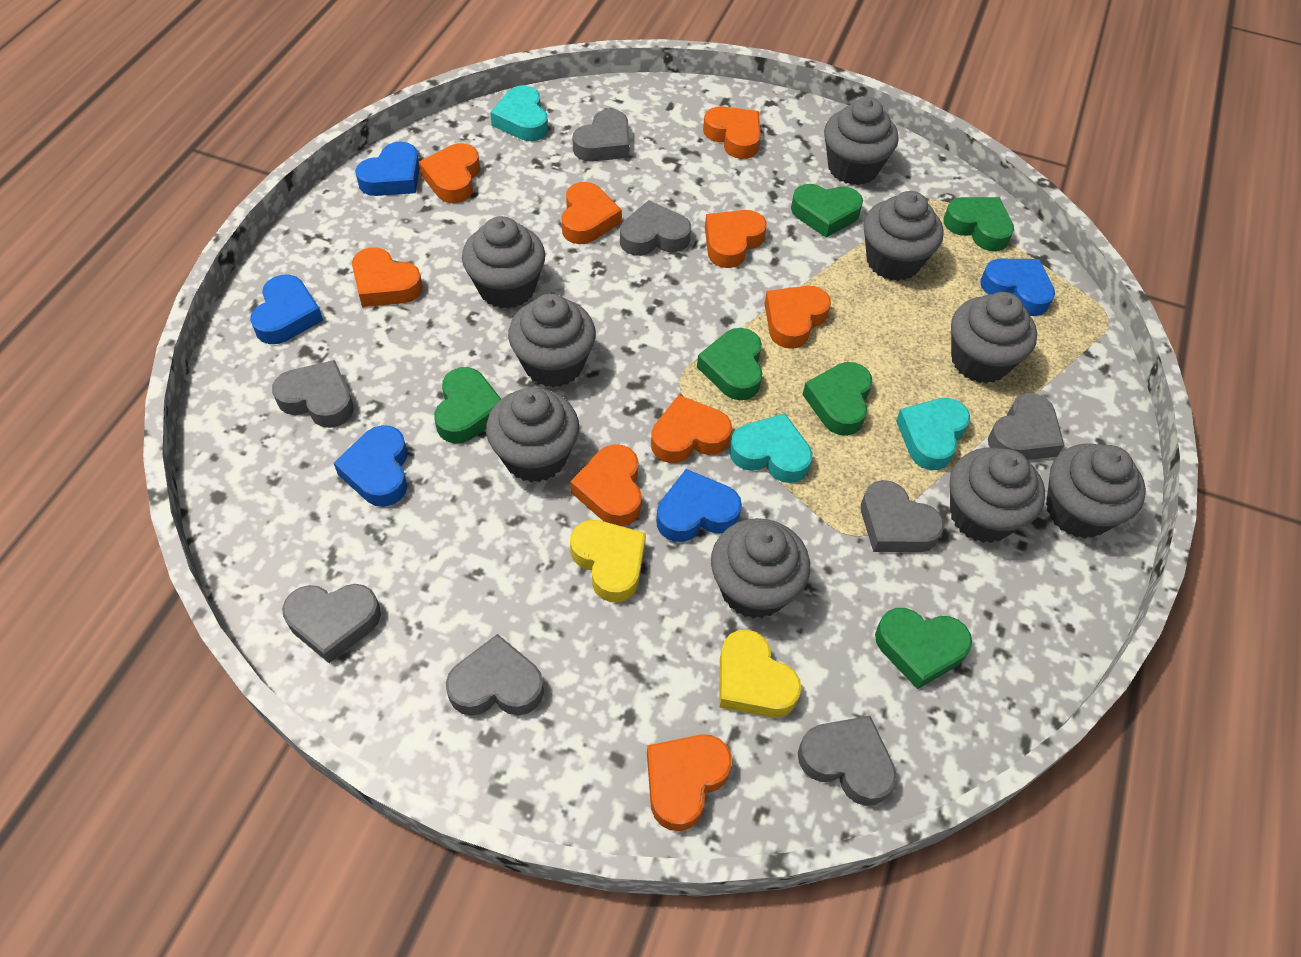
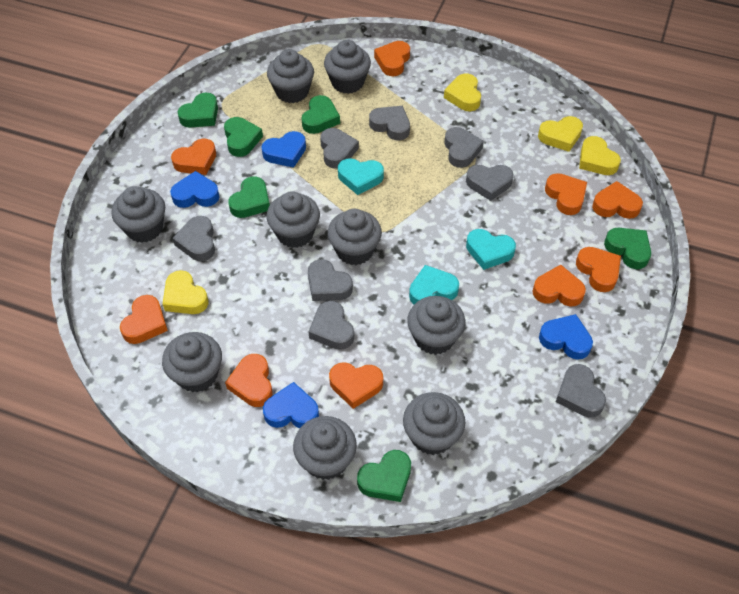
blue heart: 5 -> 4
yellow heart: 2 -> 4

